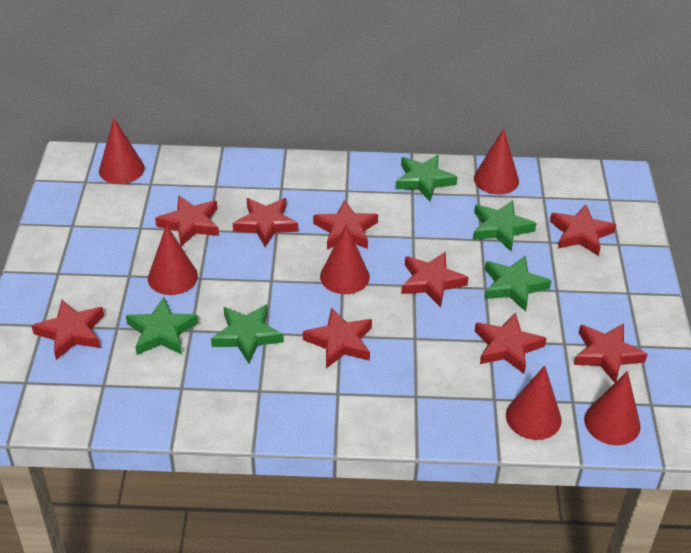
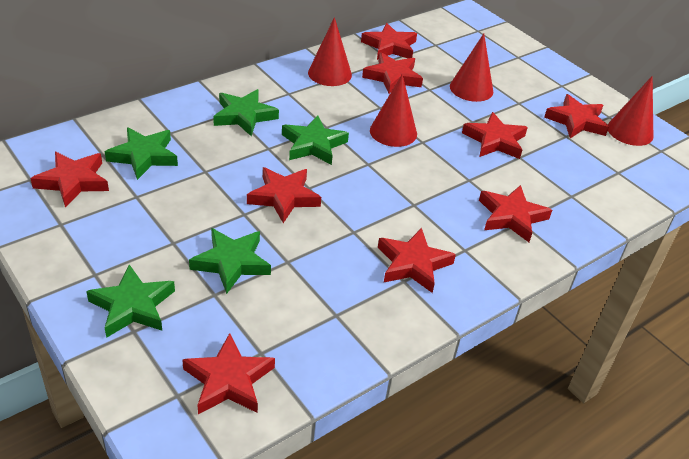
red cone: 6 -> 4

